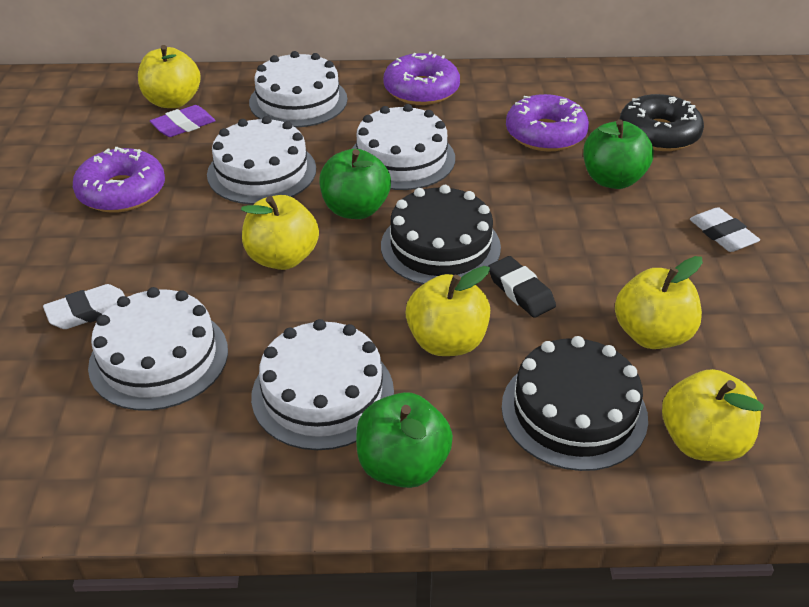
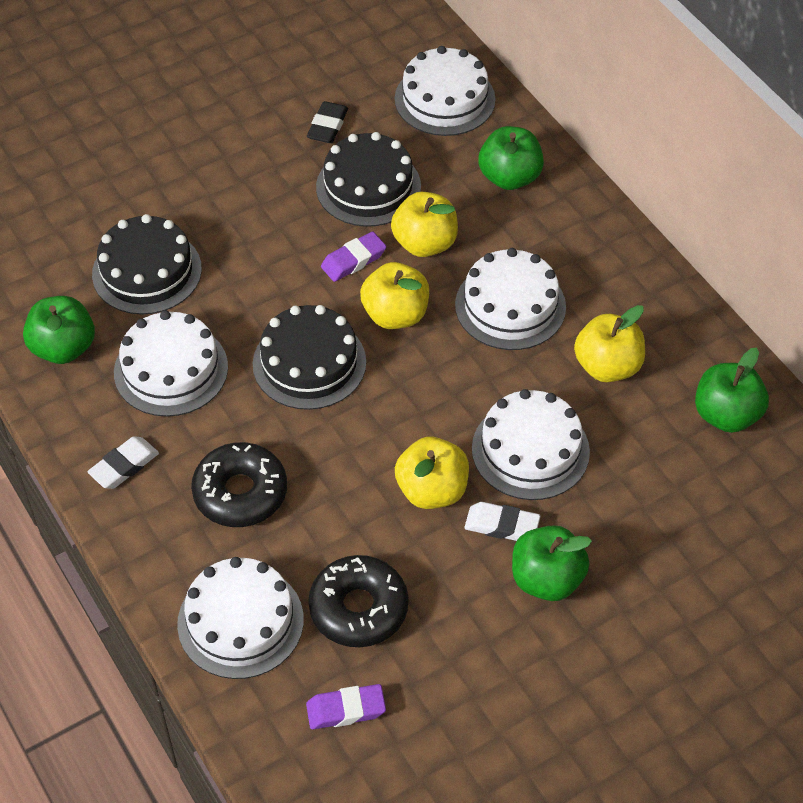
black cake: 2 -> 3
black donut: 1 -> 2
green apple: 3 -> 4
purple donut: 3 -> 0
purple eraser: 1 -> 2
yellow apple: 5 -> 4

